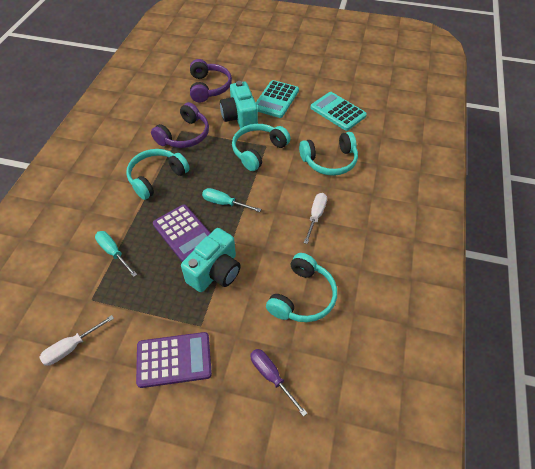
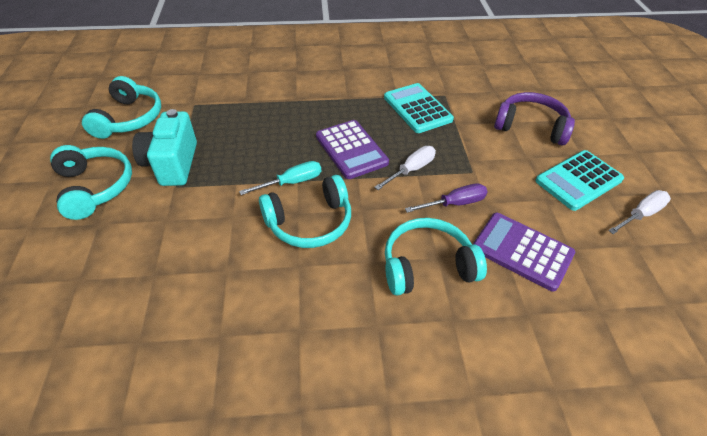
purple headphones: 2 -> 1
turquoise camera: 2 -> 1
turquoise screwdriver: 2 -> 1

